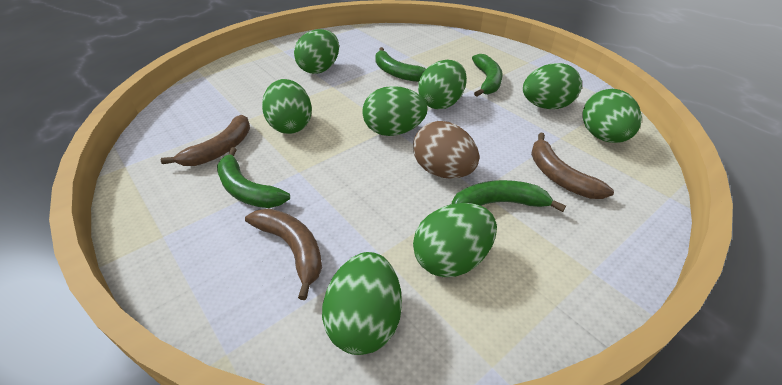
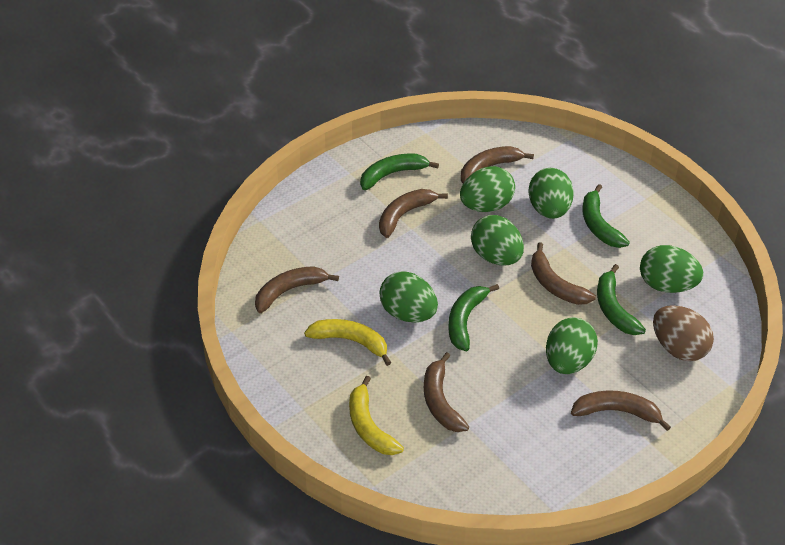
brown banana: 3 -> 6
green egg: 8 -> 6
yellow banana: 0 -> 2

